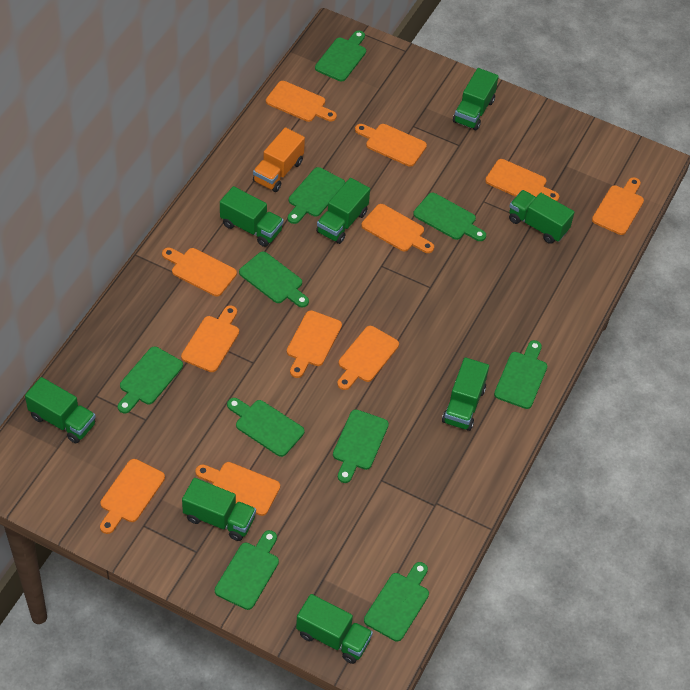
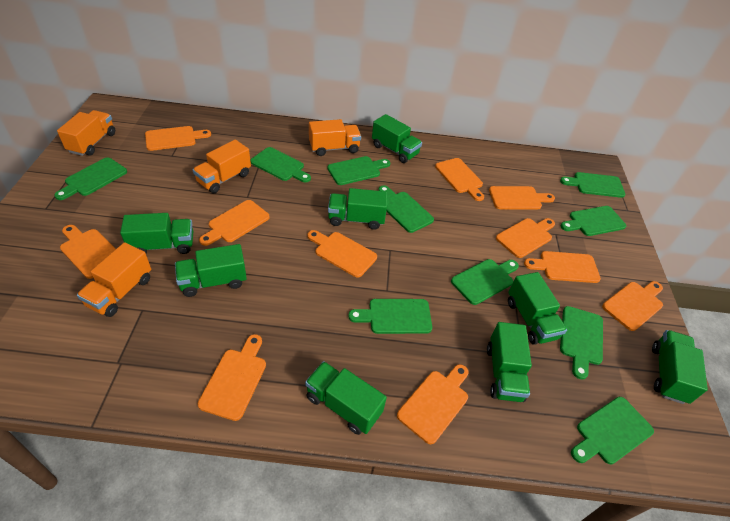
orange truck: 1 -> 4

